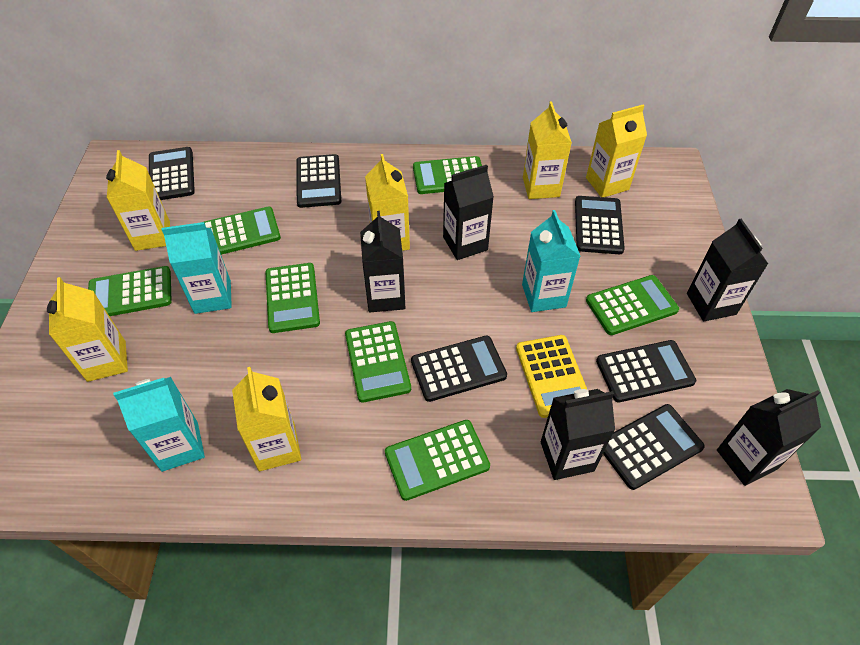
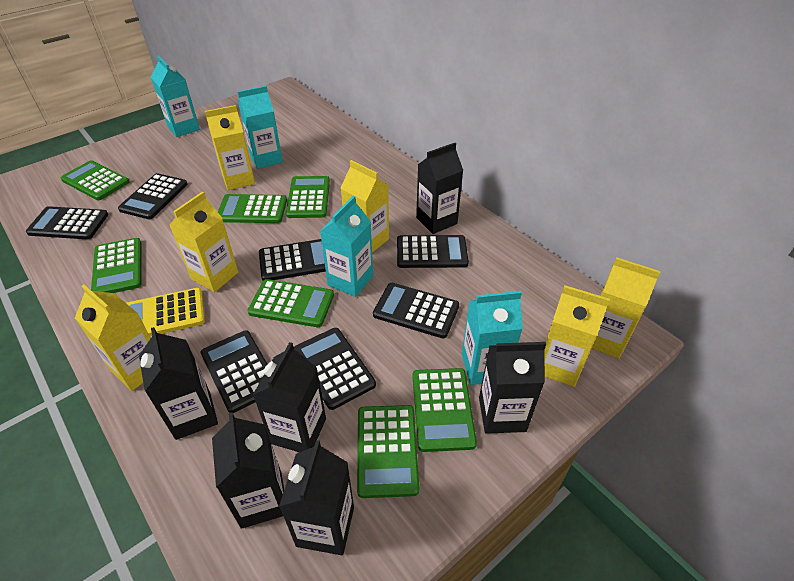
black calculator: 6 -> 7
black carton: 5 -> 6
turquoise carton: 3 -> 4

